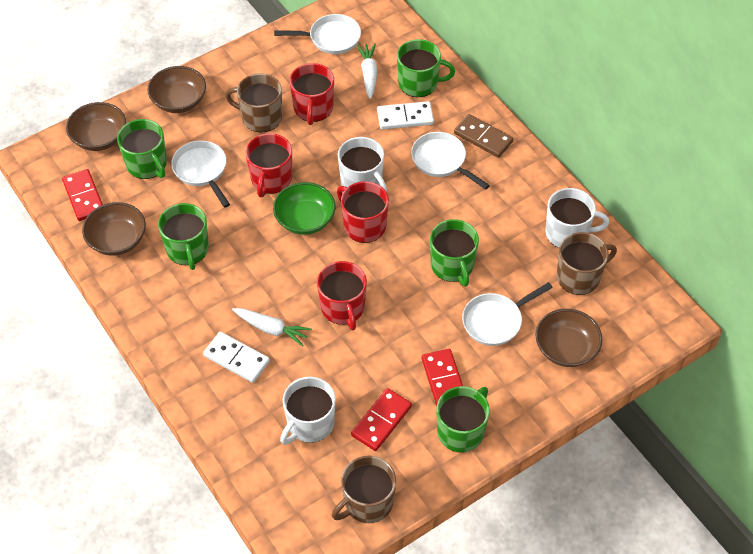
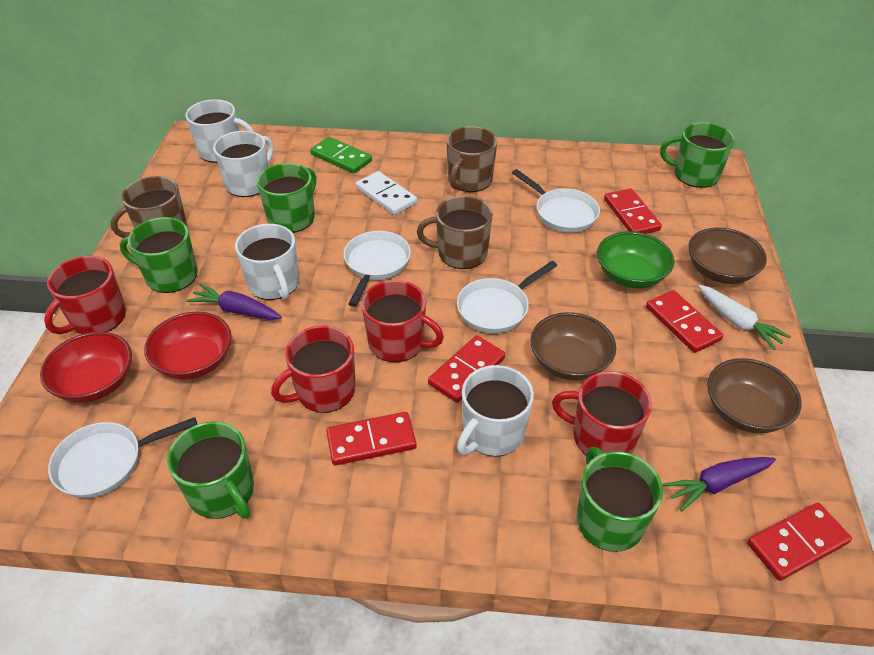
brown bowl: 4 -> 3
brown domino: 1 -> 0
green domino: 0 -> 1
purple carrot: 0 -> 2
red bowl: 0 -> 2
red domino: 3 -> 5
white carrot: 2 -> 1
white domino: 2 -> 1
white mug: 3 -> 4

